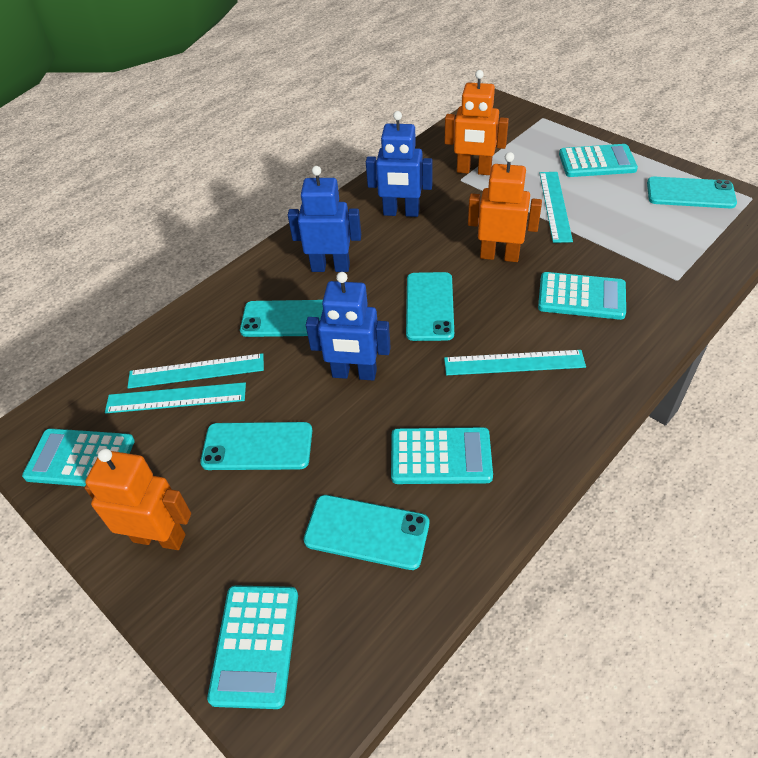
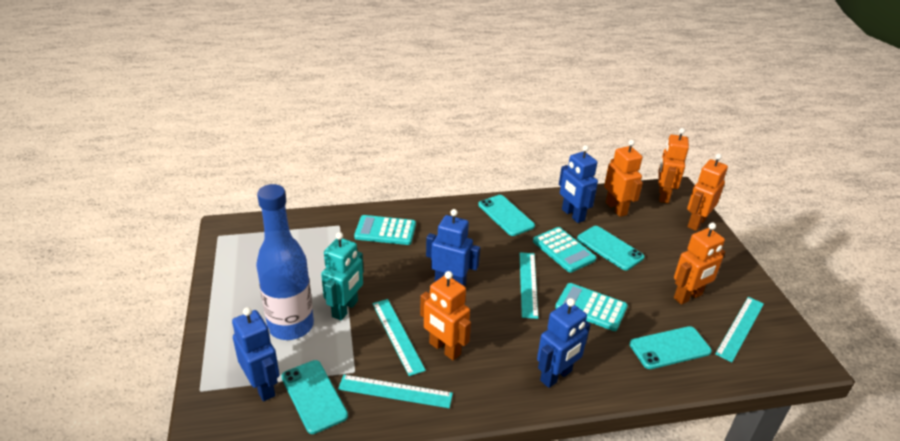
blue bottle: 0 -> 1
blue robot: 3 -> 4
orange robot: 3 -> 5
turquoise calculator: 5 -> 3
turquoise phone: 5 -> 4
turquoise robot: 0 -> 1

